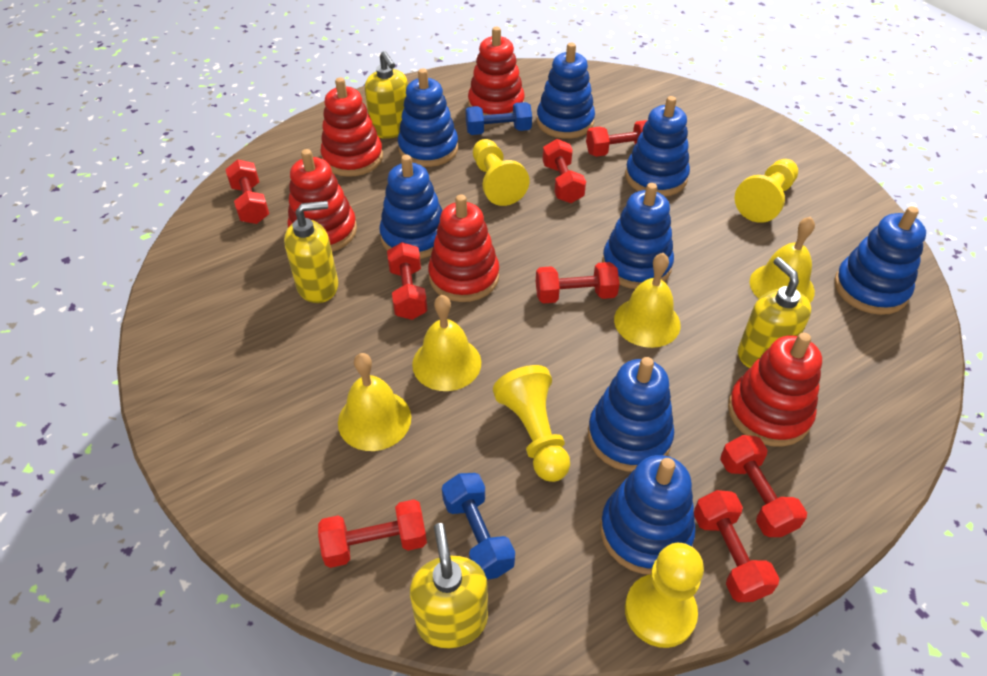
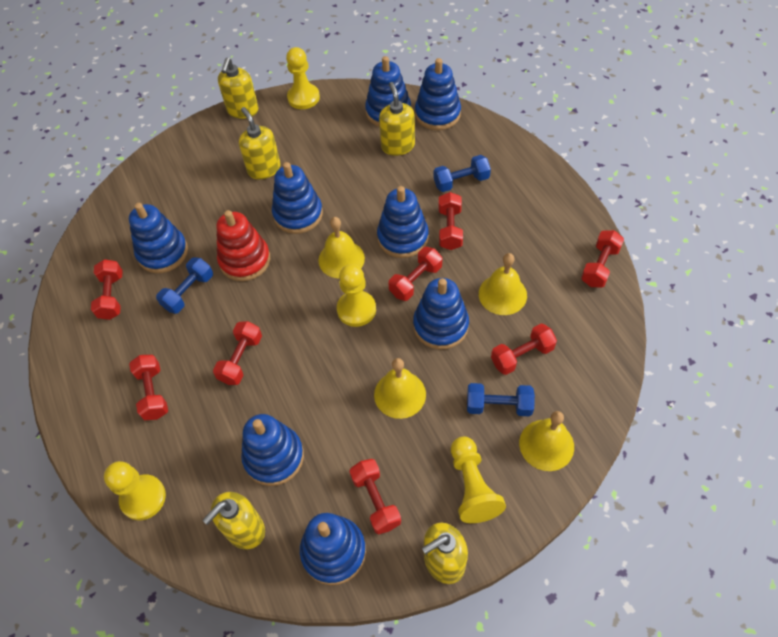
blue dumbbell: 2 -> 3
red stacking toy: 5 -> 1
yellow soap dispenser: 4 -> 5

